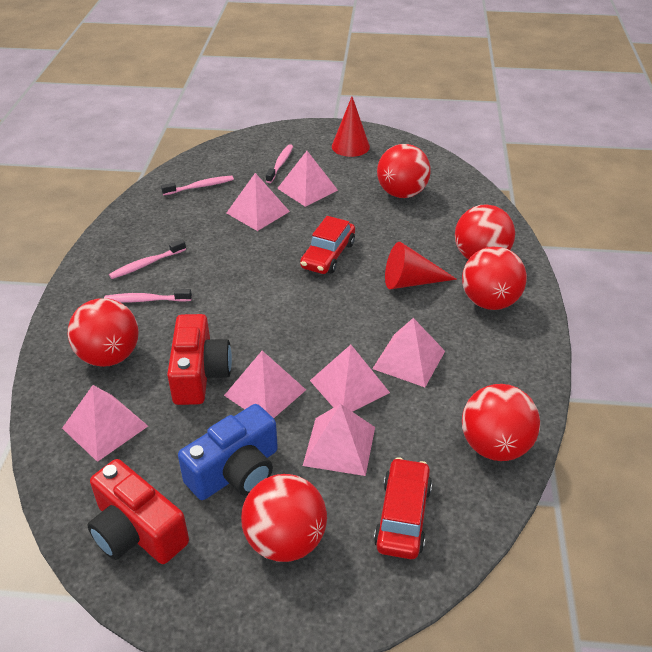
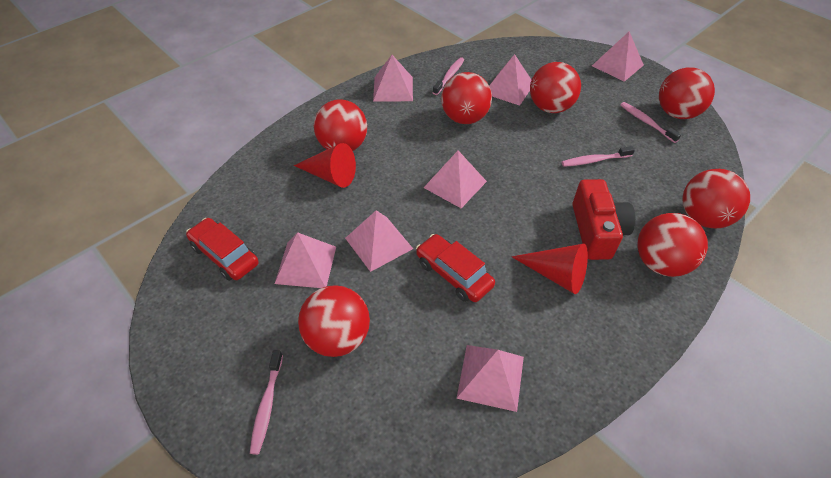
blue camera: 1 -> 0
red ball: 6 -> 7
red camera: 2 -> 1

